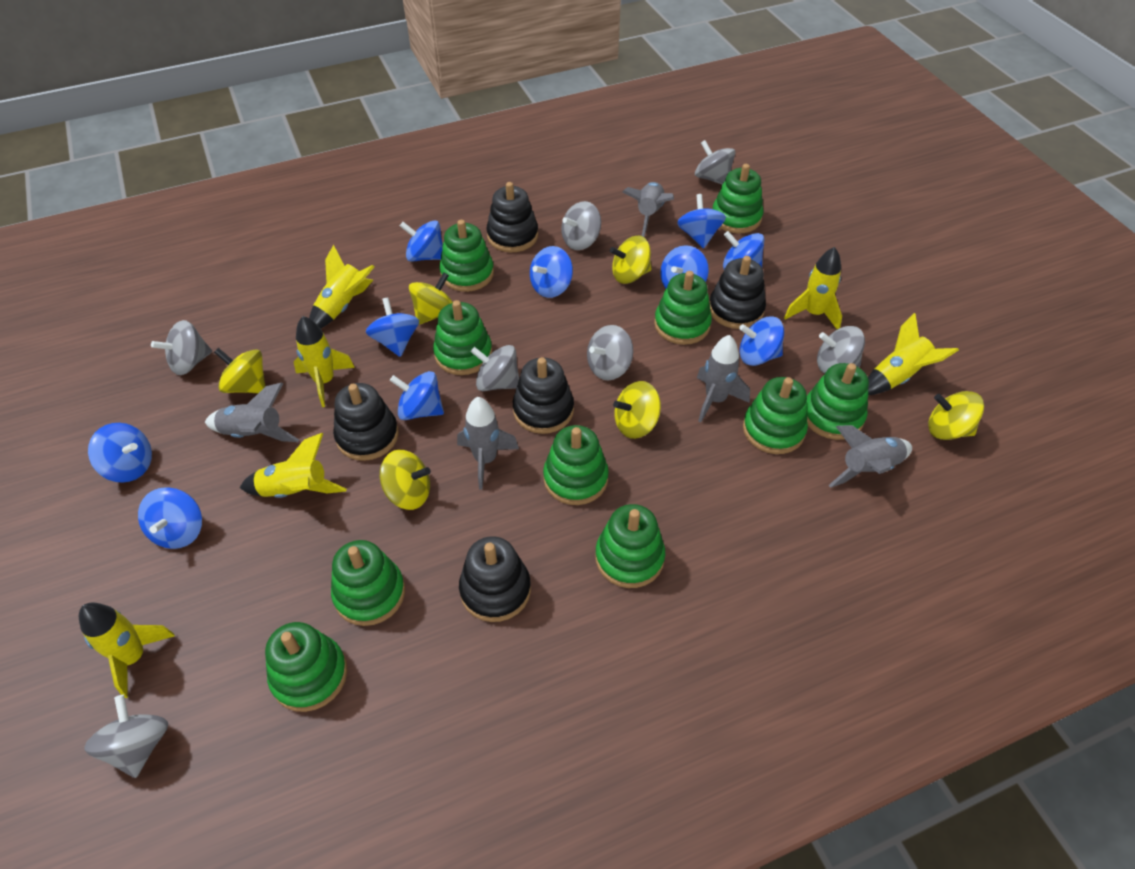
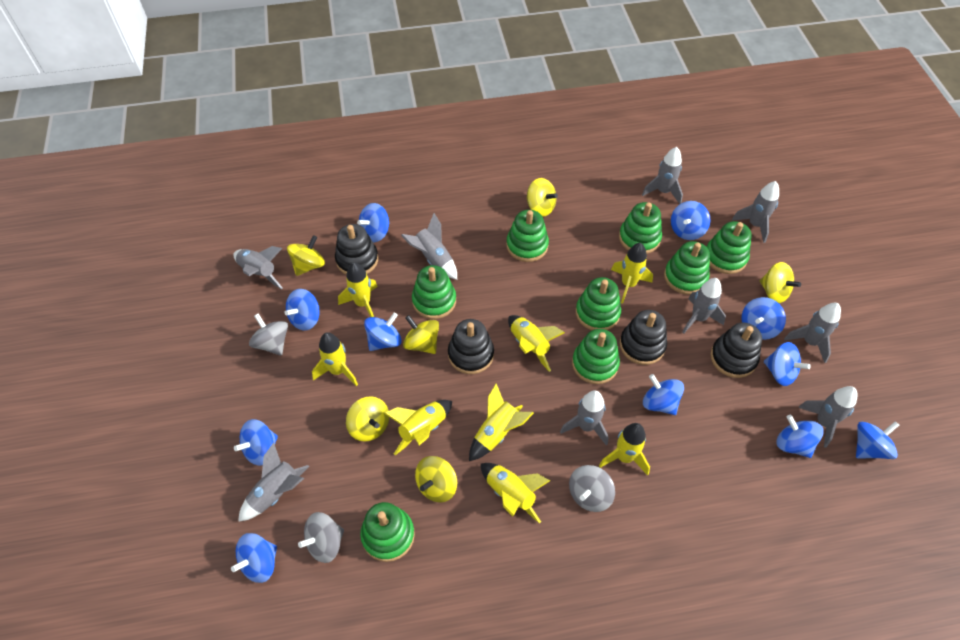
black stacking toy: 5 -> 4
blue spinning top: 10 -> 11
green stacking toy: 10 -> 8
grey rocket: 5 -> 9
grey spinning top: 7 -> 3
yellow rocket: 6 -> 8

